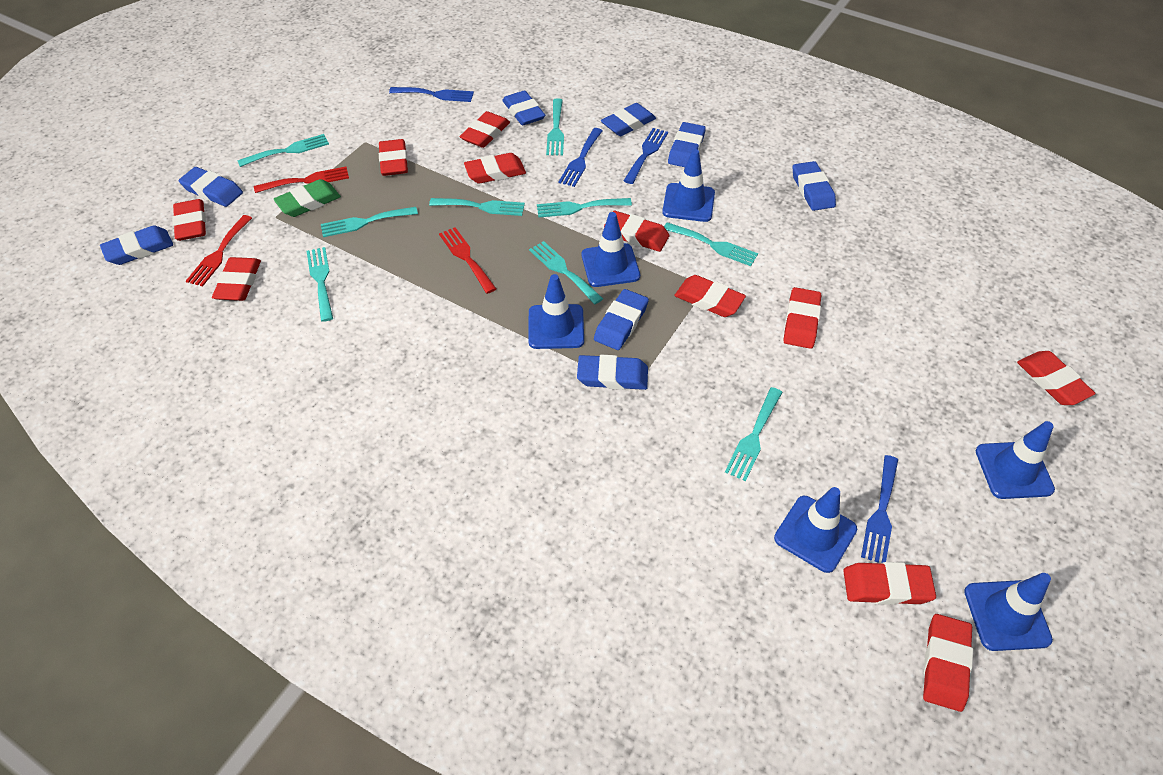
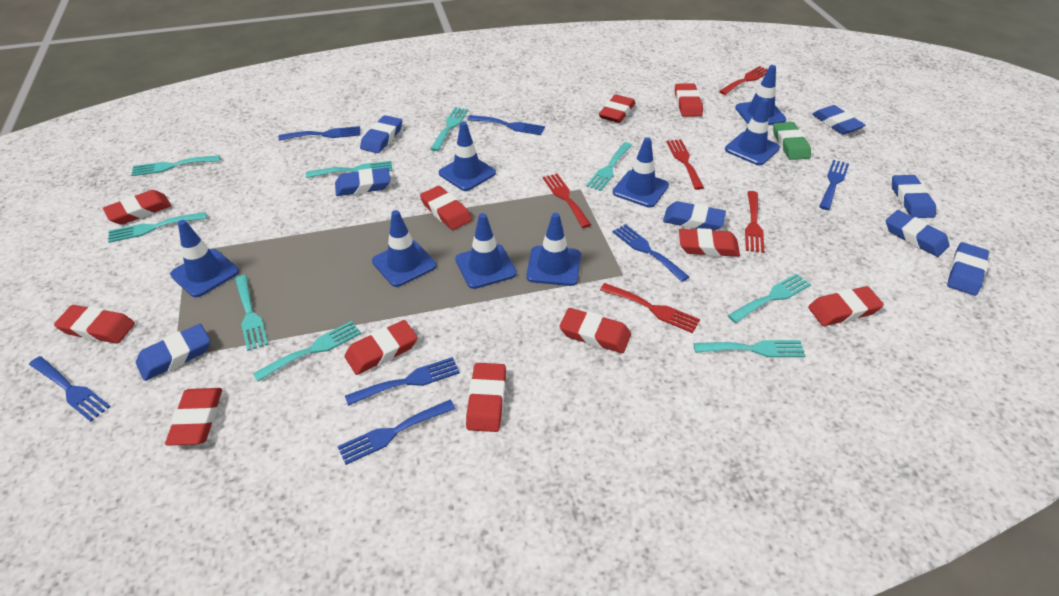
blue fork: 4 -> 7
blue traffic cone: 6 -> 8
red fork: 3 -> 5

